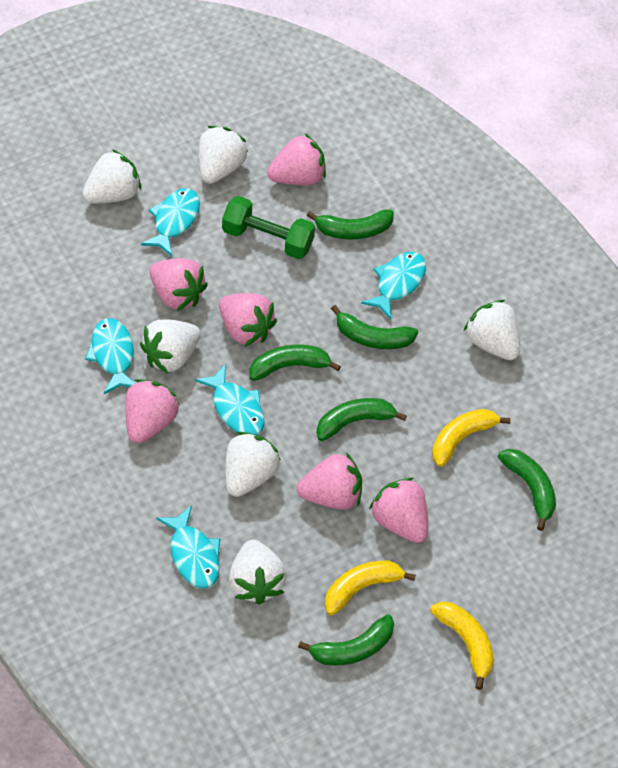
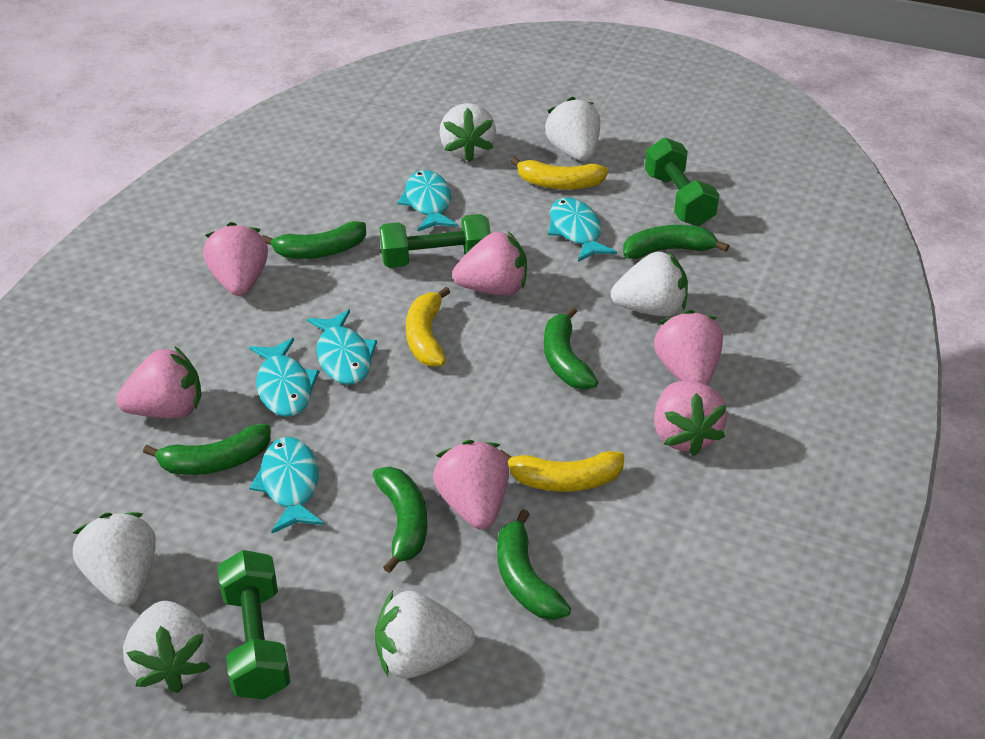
green dumbbell: 1 -> 3

